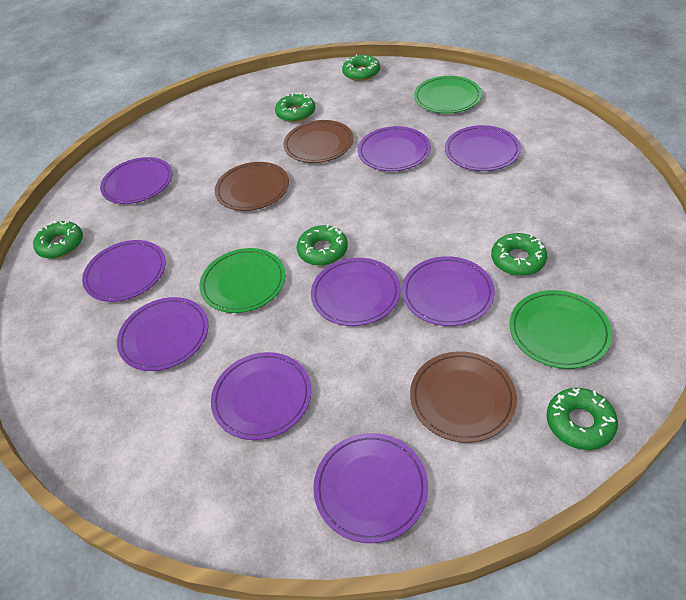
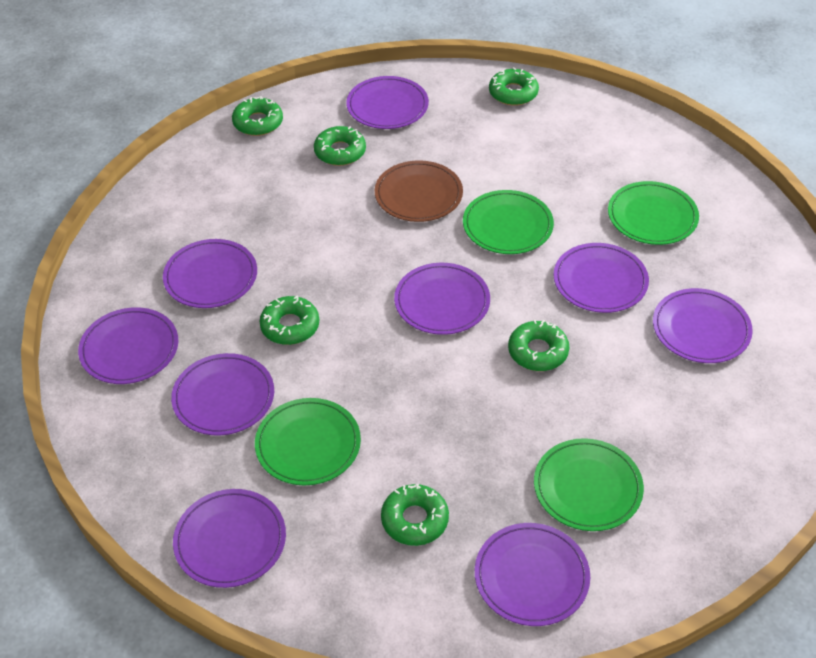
brown plate: 3 -> 1
green plate: 3 -> 4

